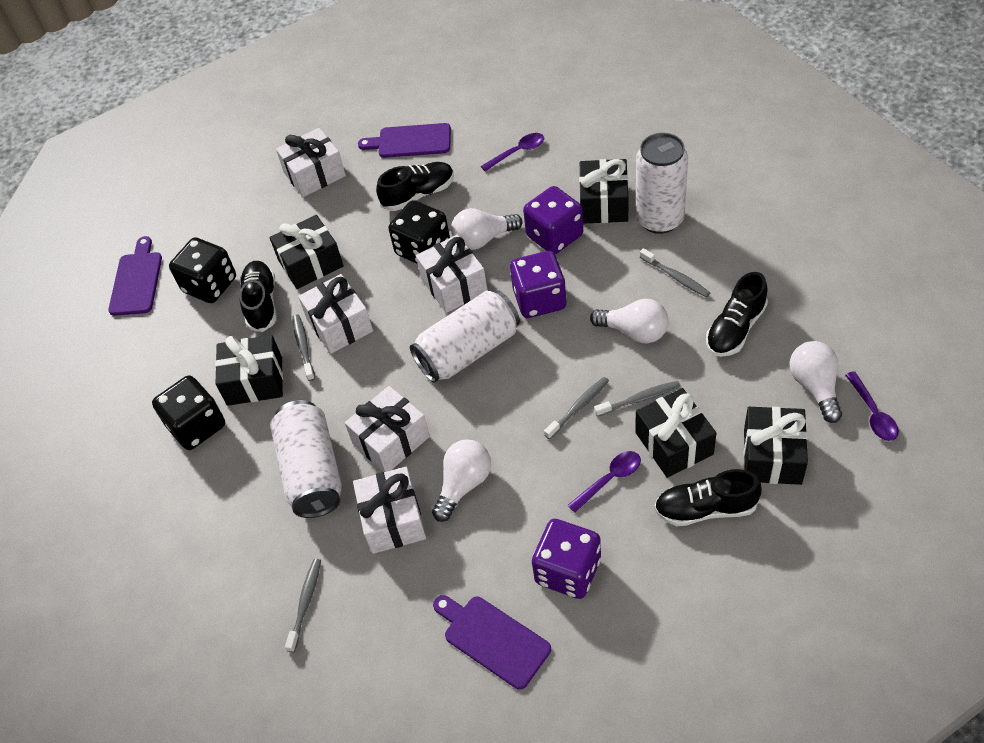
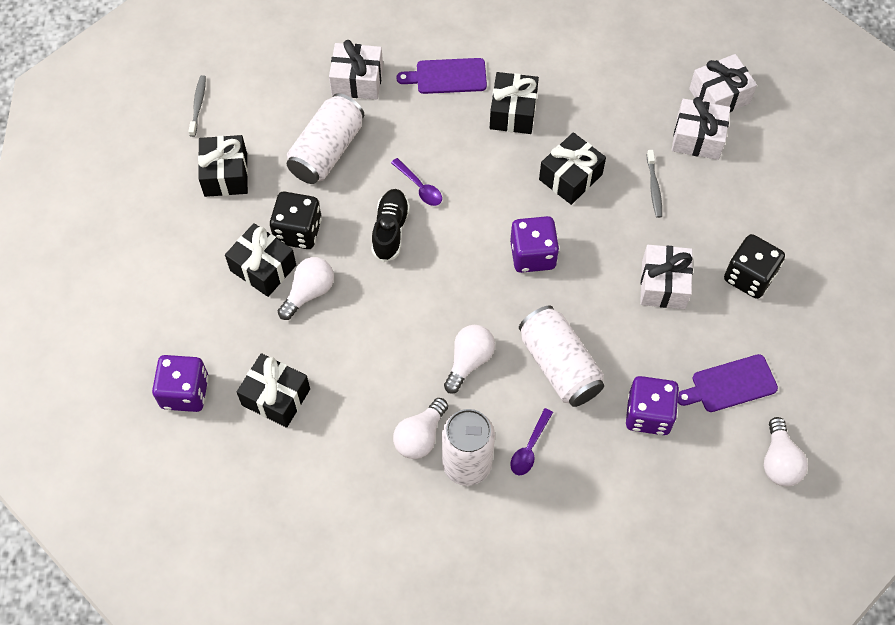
black dice: 3 -> 2
black shoe: 4 -> 1
grey toothbrush: 5 -> 2
purple cutting board: 3 -> 2
purple spoon: 3 -> 2
white gift: 5 -> 4

